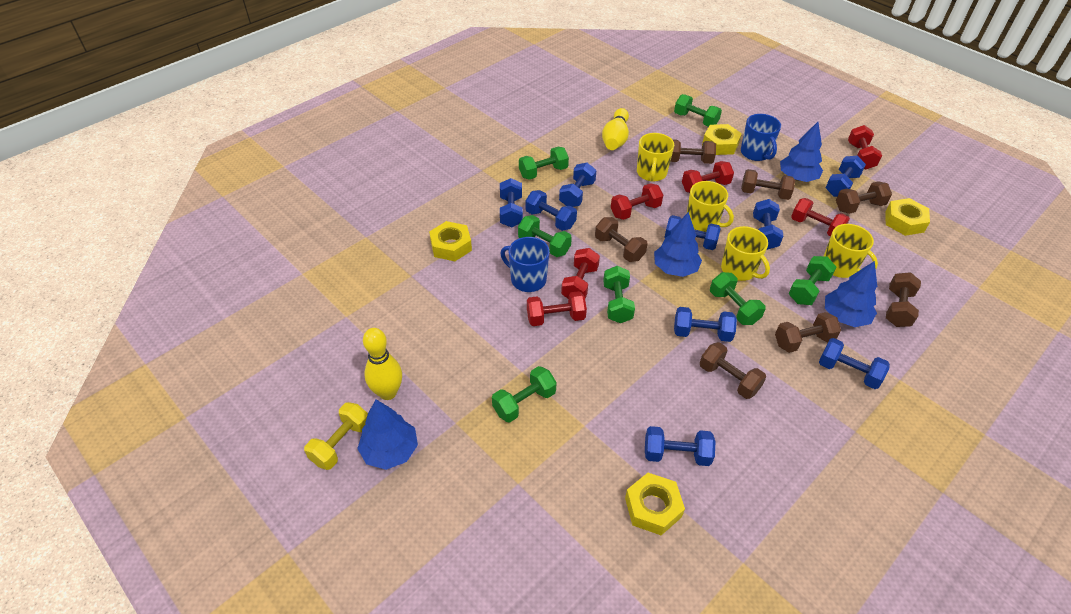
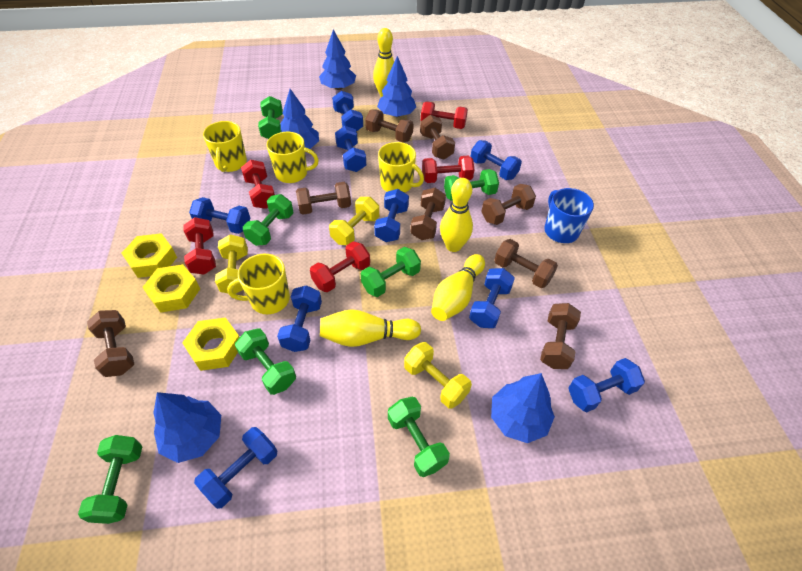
blue mug: 2 -> 1
blue tree: 4 -> 5
brown dumbbell: 7 -> 8
red dumbbell: 6 -> 5
yellow bowling pin: 2 -> 4
yellow dumbbell: 1 -> 3
yellow nut: 4 -> 3

